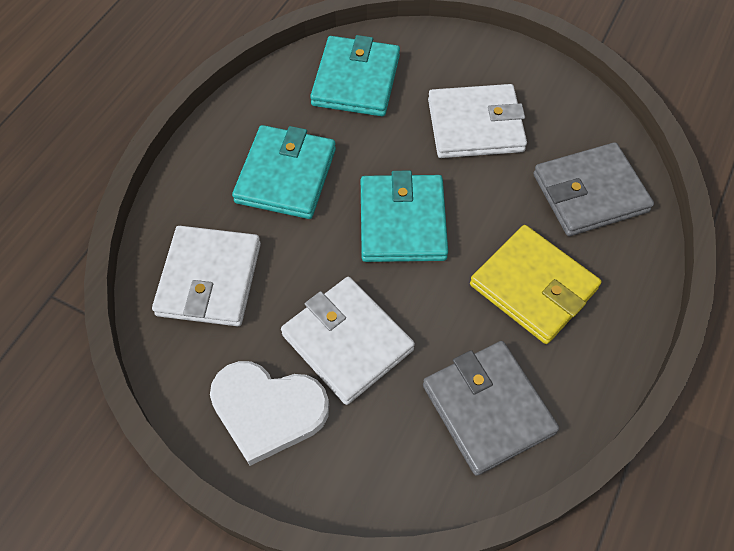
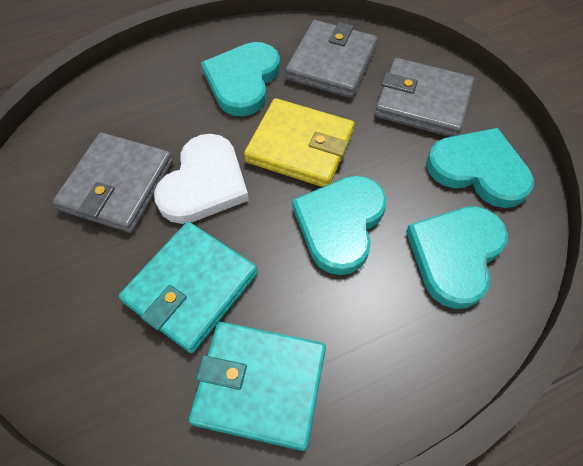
grey wallet: 2 -> 3
turquoise heart: 0 -> 4
turquoise wallet: 3 -> 2
white wallet: 3 -> 0

